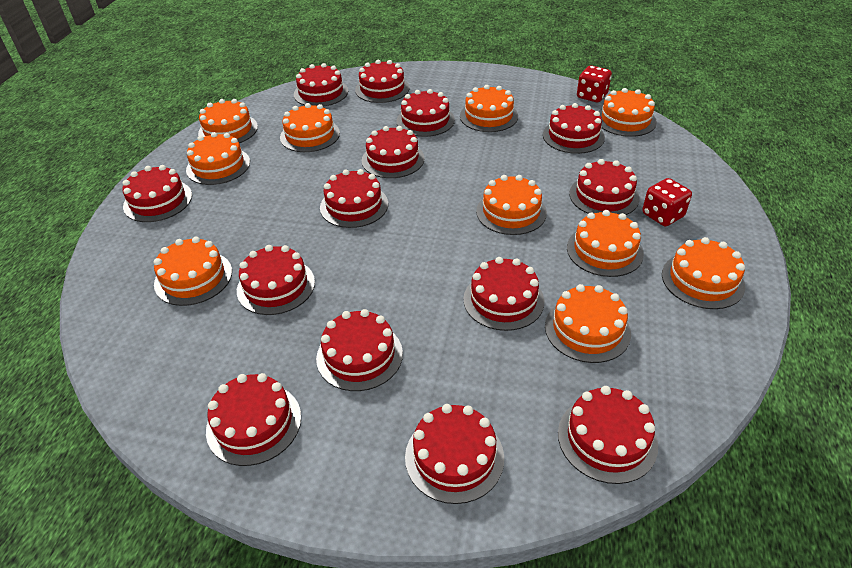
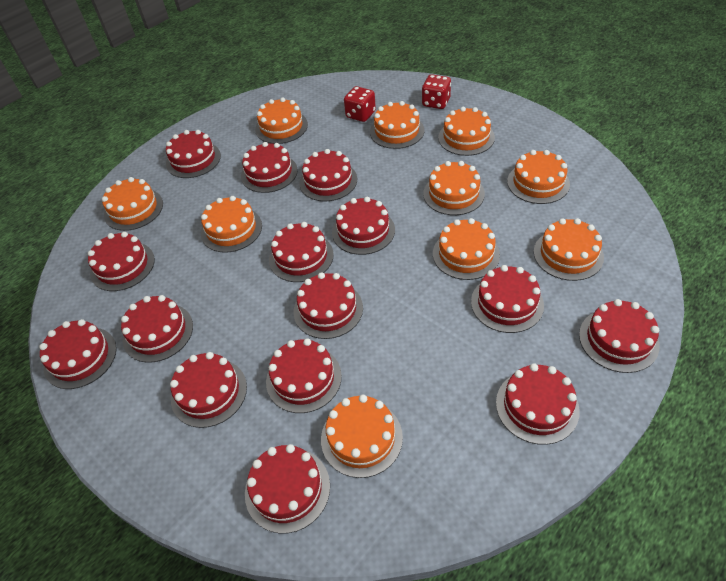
red cake: 14 -> 15

